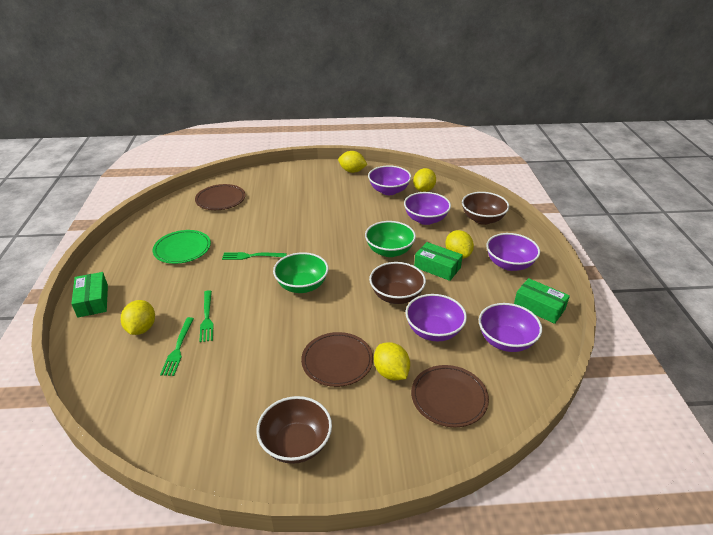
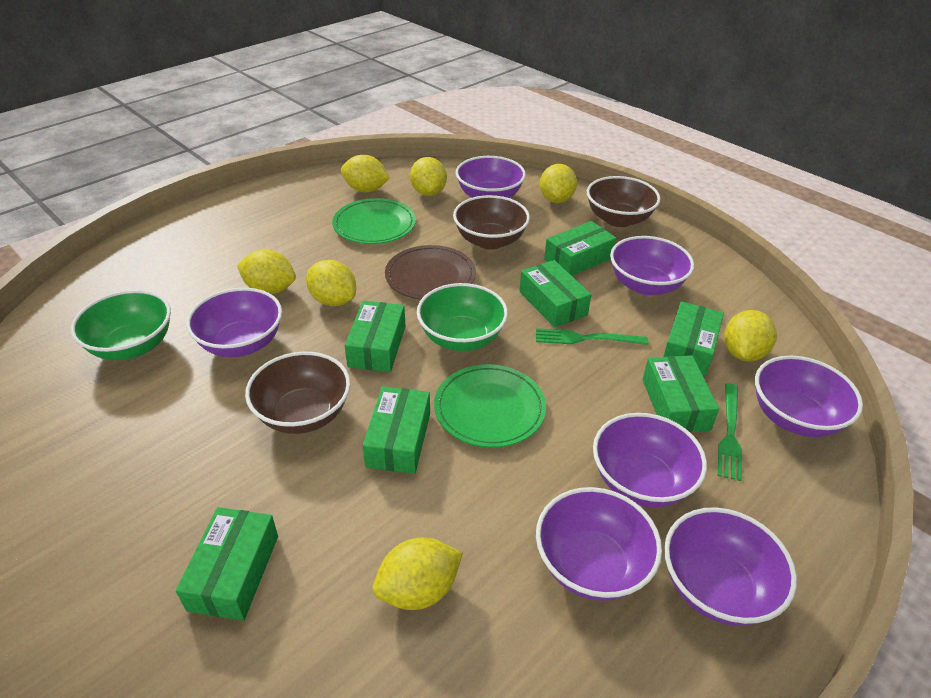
brown plate: 3 -> 1
green box: 3 -> 7
green fork: 3 -> 2
green plate: 1 -> 2
purple bowl: 5 -> 7
yellow lemon: 5 -> 7

